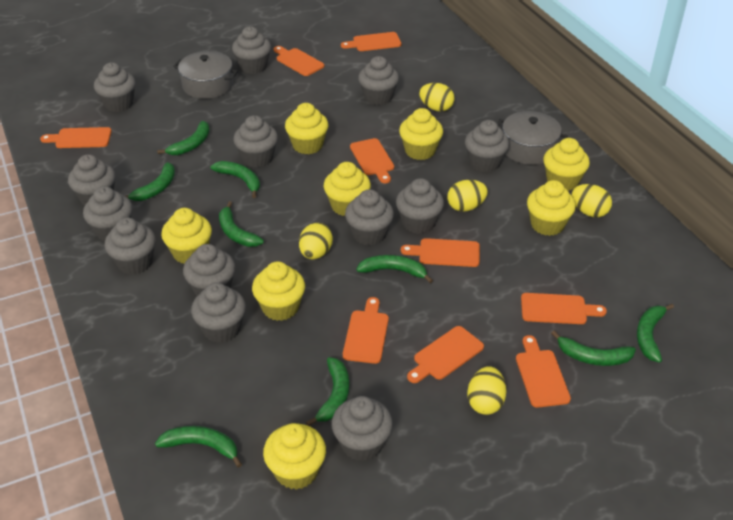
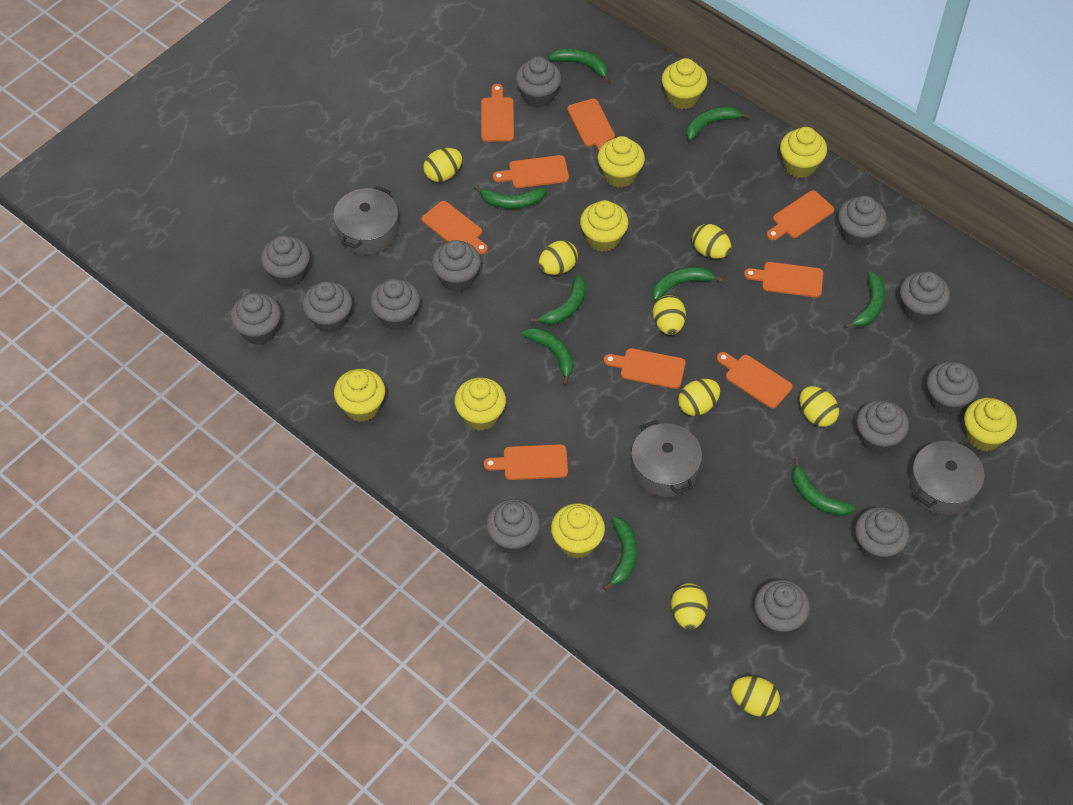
grey pot: 2 -> 3
yellow egg: 5 -> 8

